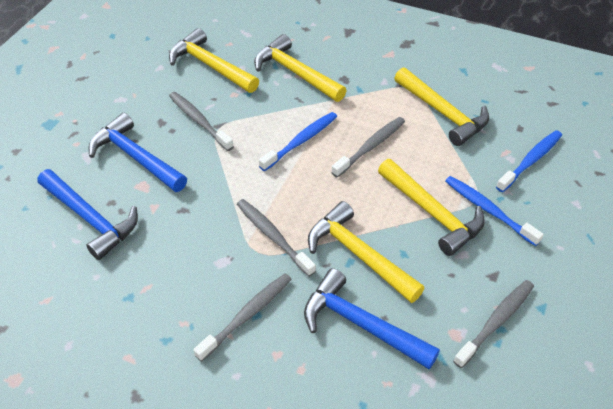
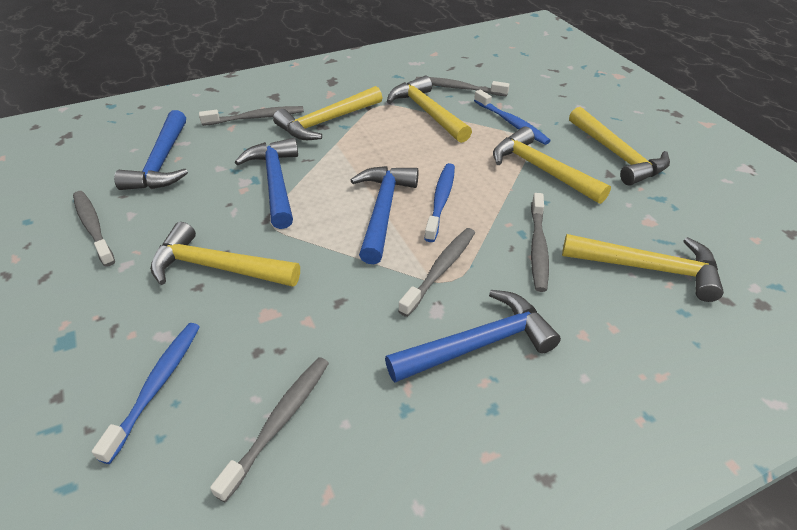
blue hammer: 3 -> 4
grey toothbrush: 5 -> 6
yellow hammer: 5 -> 6

